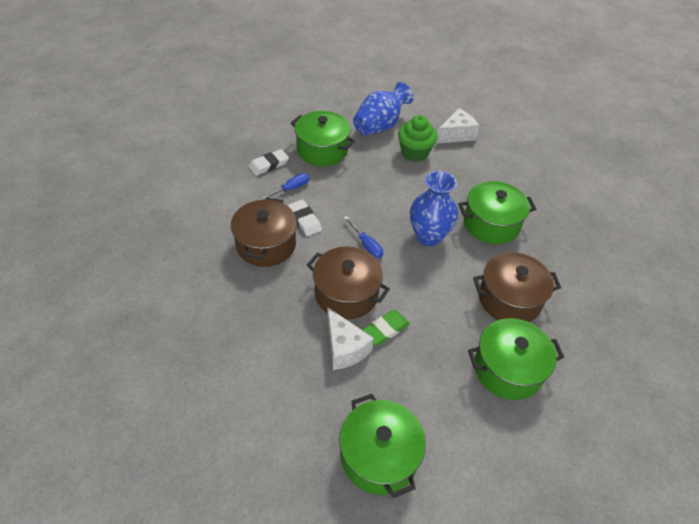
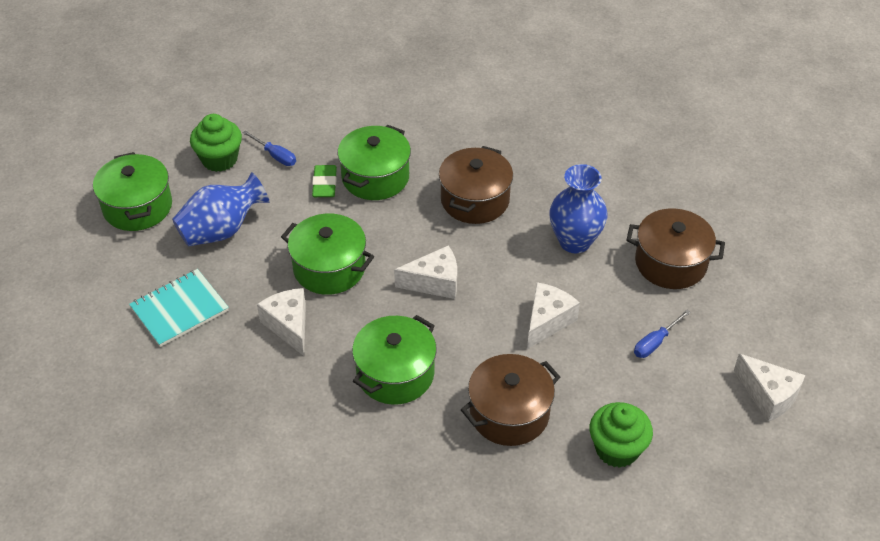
green cupcake: 1 -> 2
turquoise notebook: 0 -> 1
white cheese: 2 -> 4
white eraser: 2 -> 0

